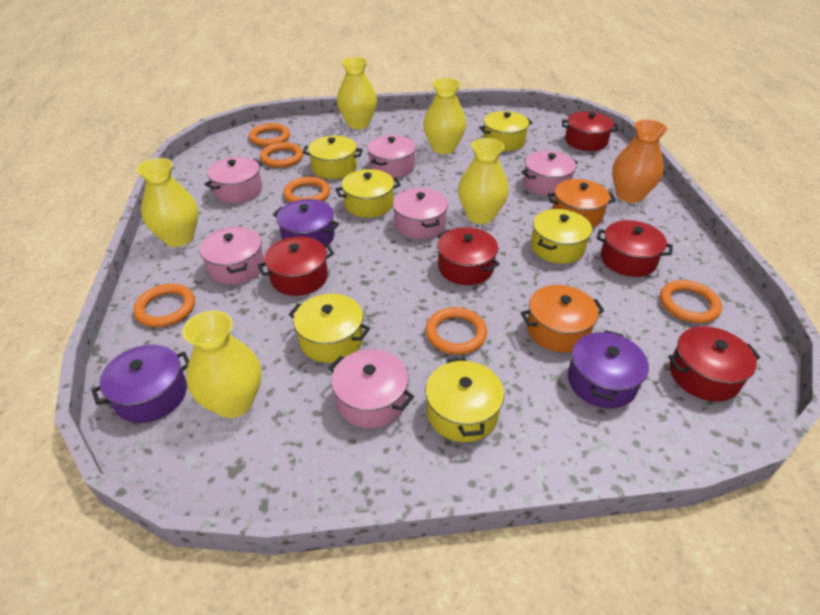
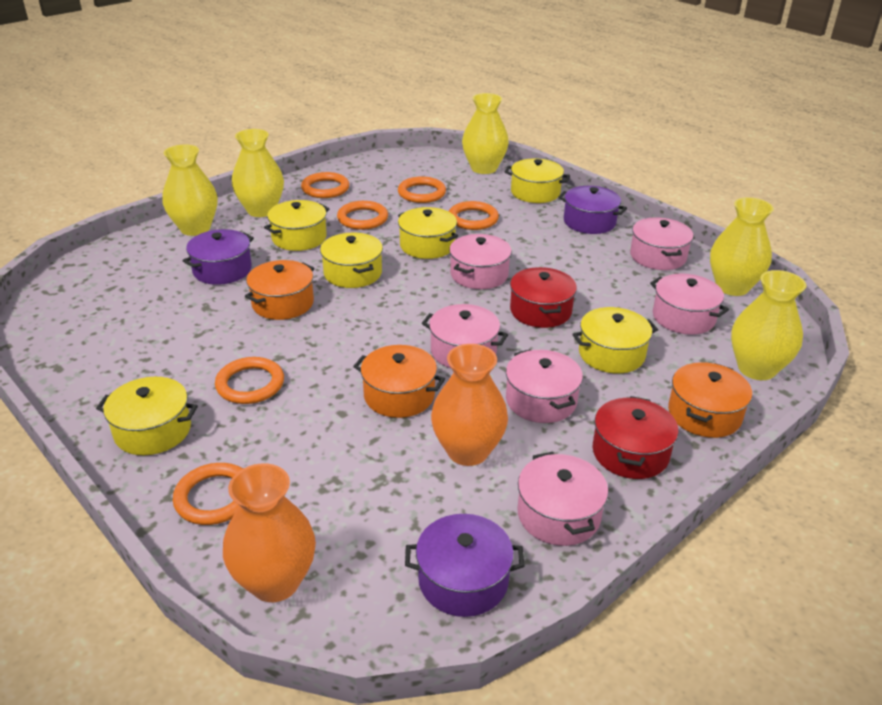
orange pot: 2 -> 3
orange vase: 1 -> 2
red pot: 5 -> 2

